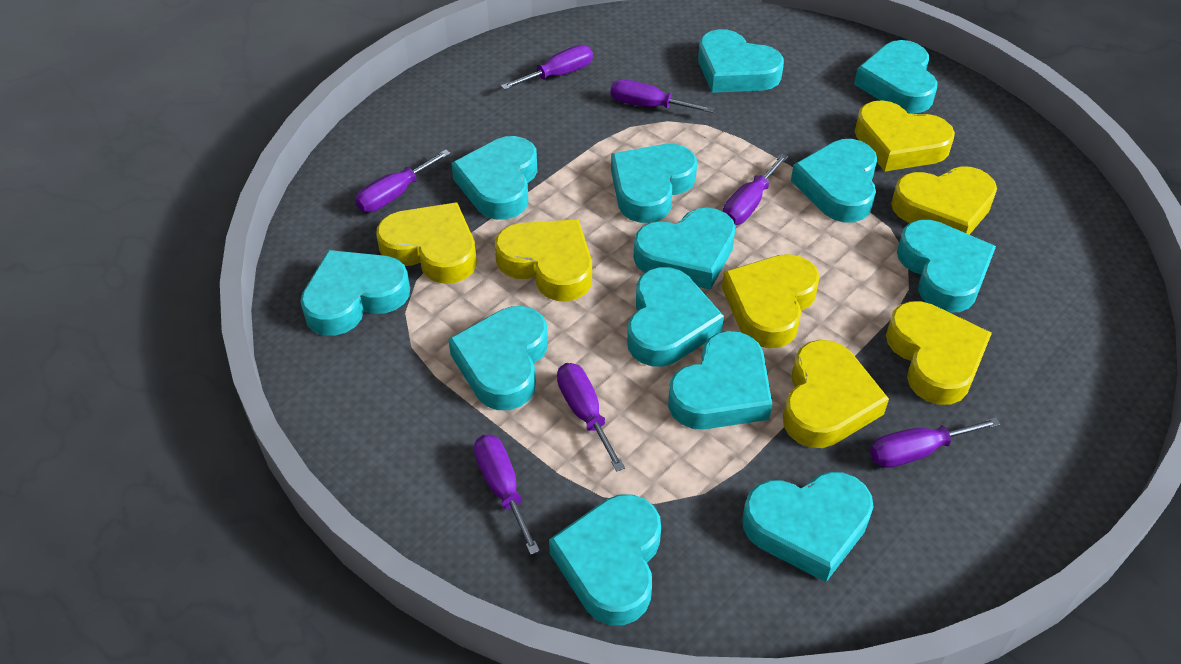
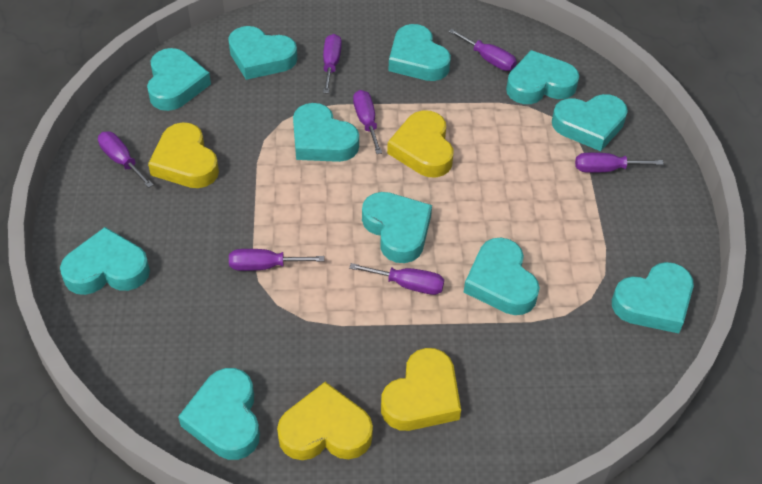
turquoise heart: 13 -> 11
yellow heart: 7 -> 4

